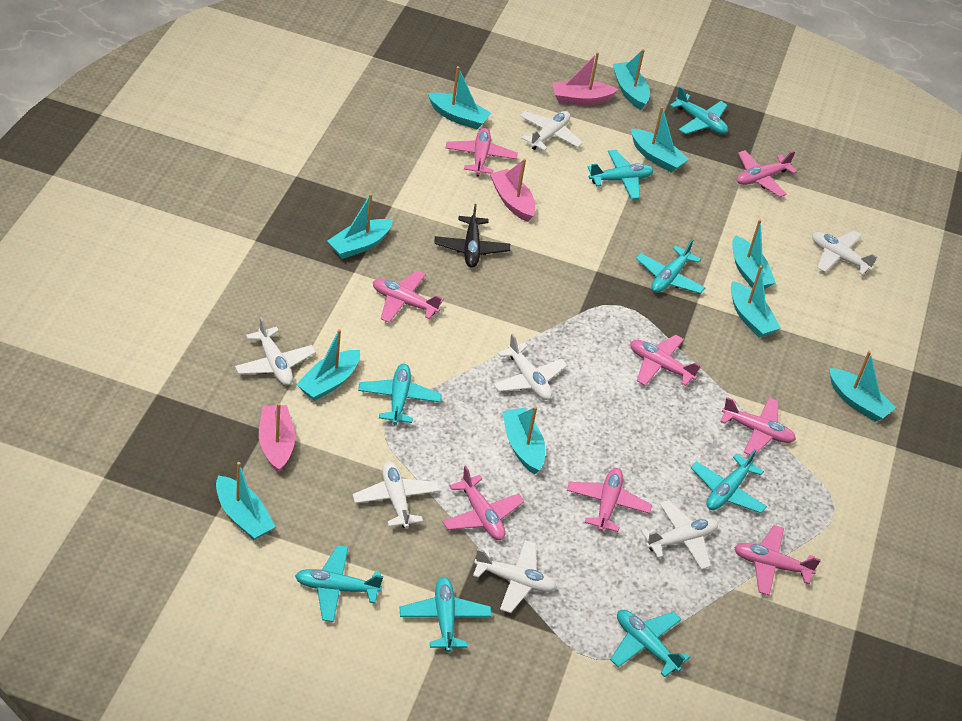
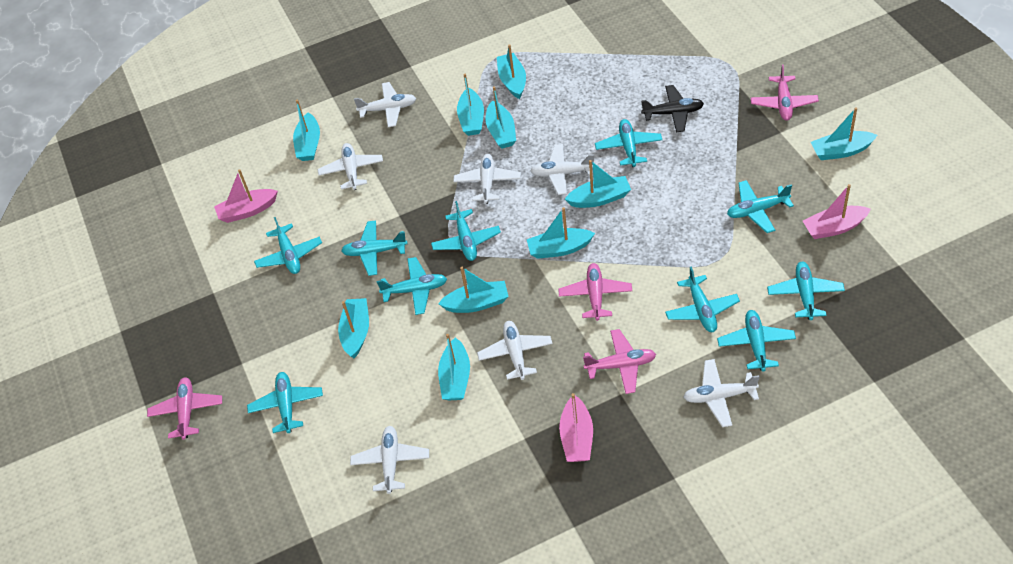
pink plane: 8 -> 4
turquoise plane: 8 -> 10

